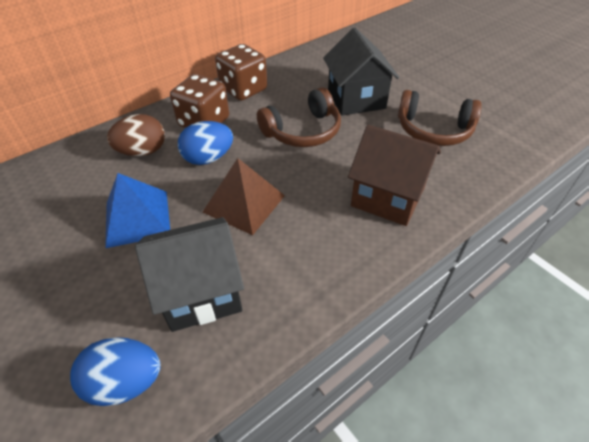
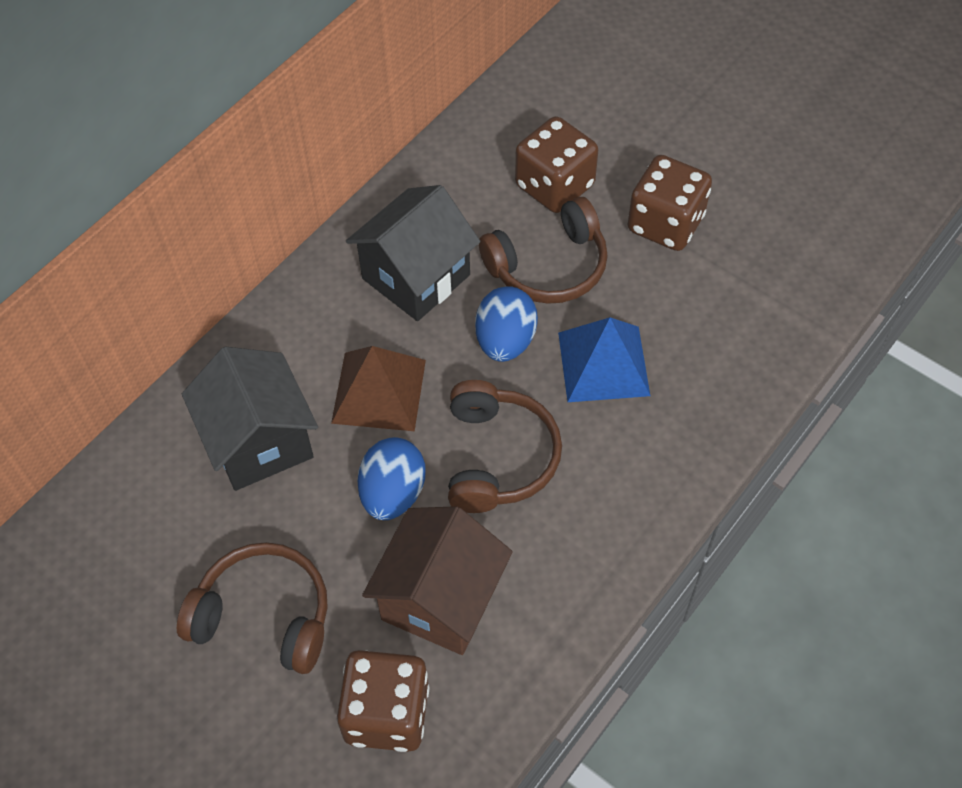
brown dice: 2 -> 3
brown egg: 1 -> 0
brown headphones: 2 -> 3

